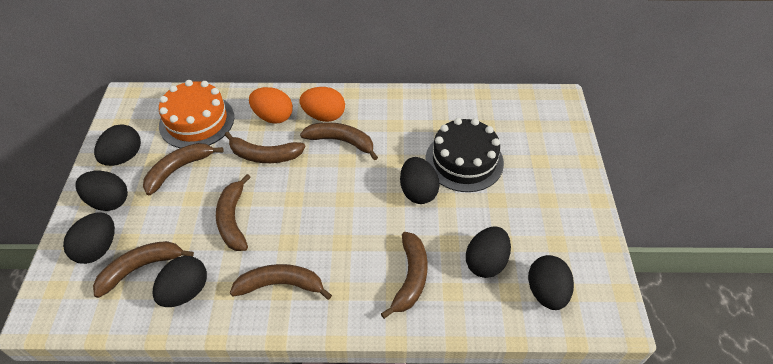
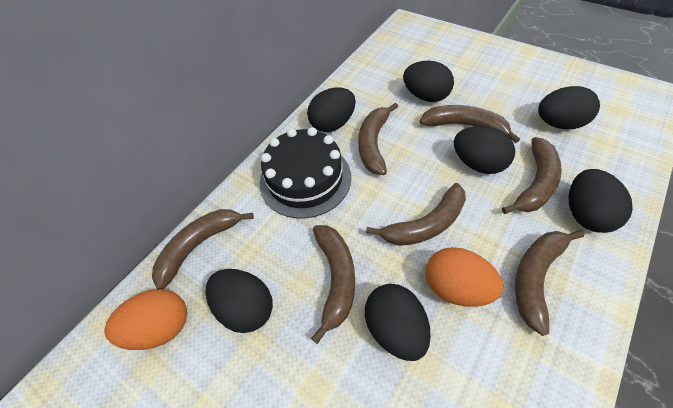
orange cake: 1 -> 0

